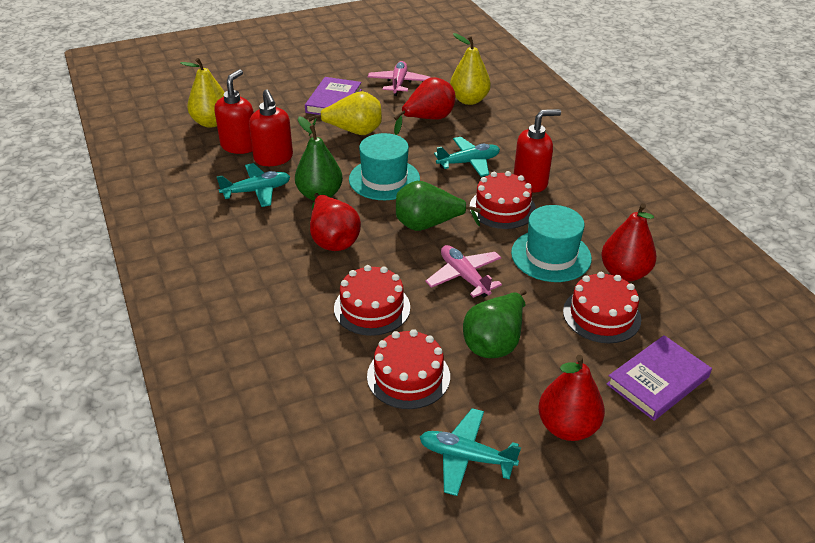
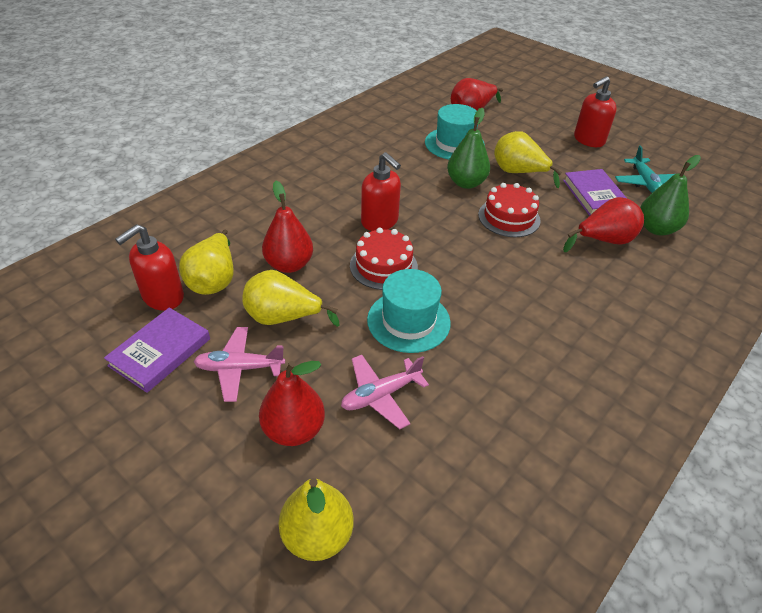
green pear: 3 -> 2
red cake: 4 -> 2
turquoise plane: 3 -> 1
yellow pear: 3 -> 4

